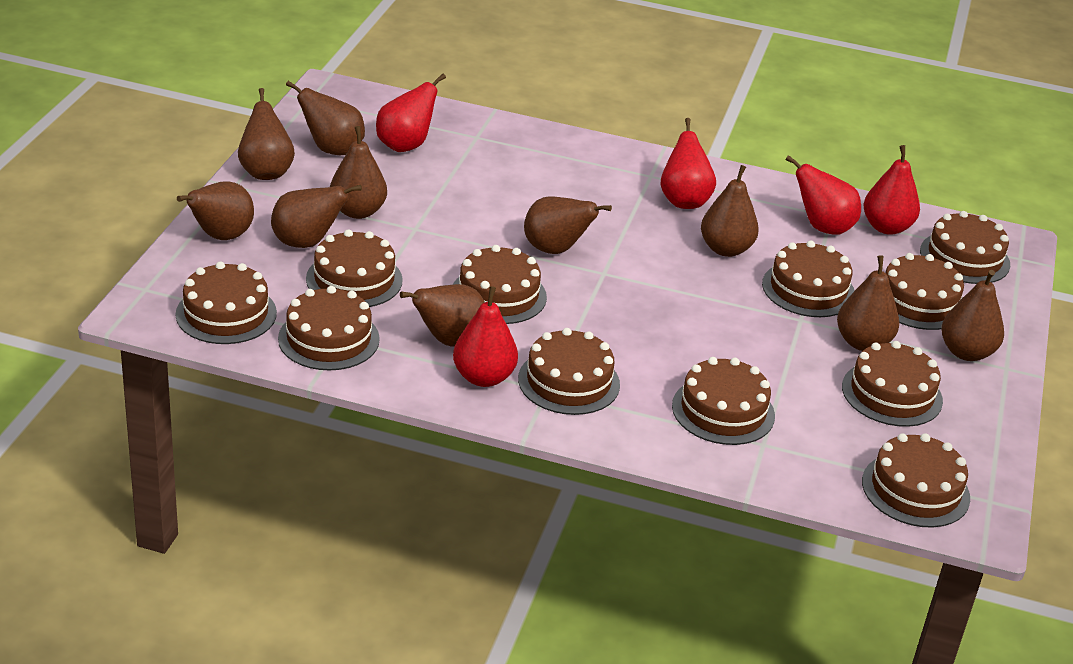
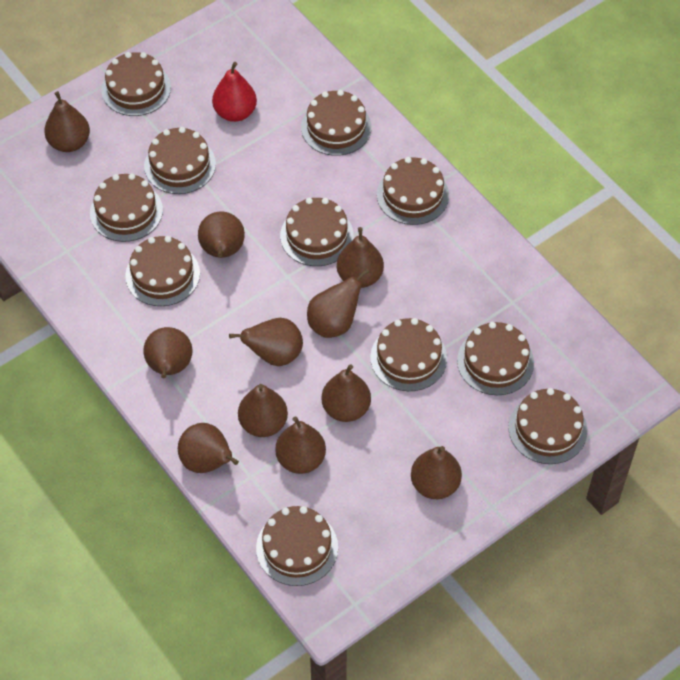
brown pear: 10 -> 11
red pear: 5 -> 1

